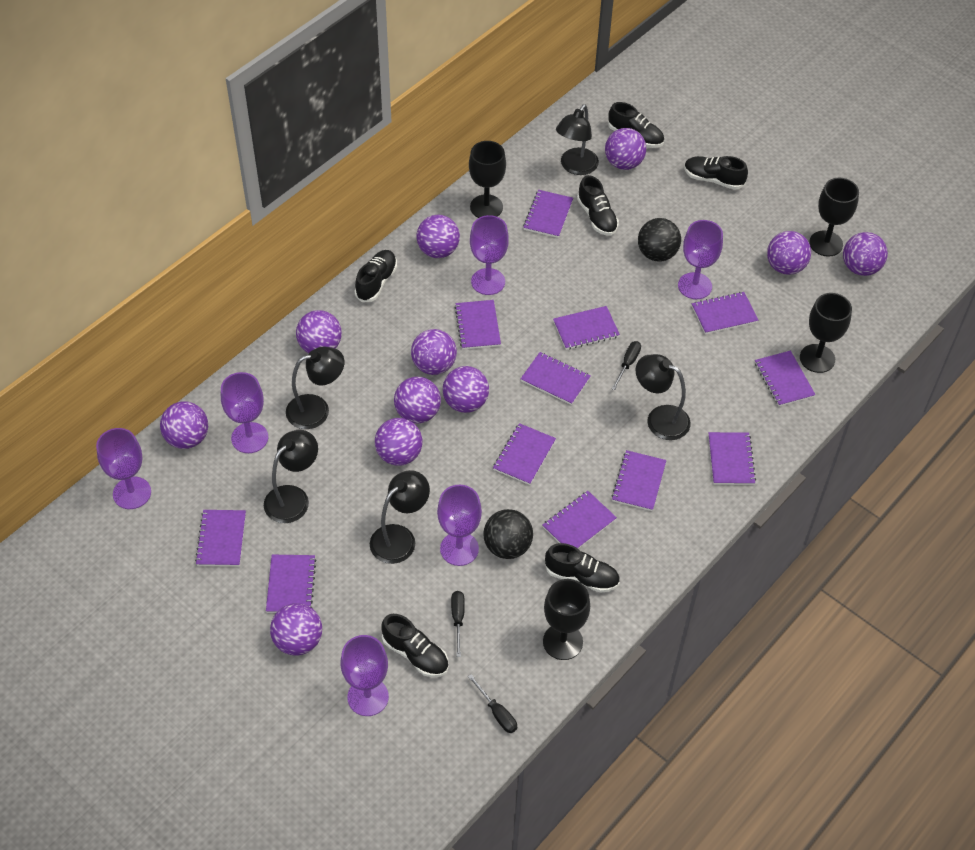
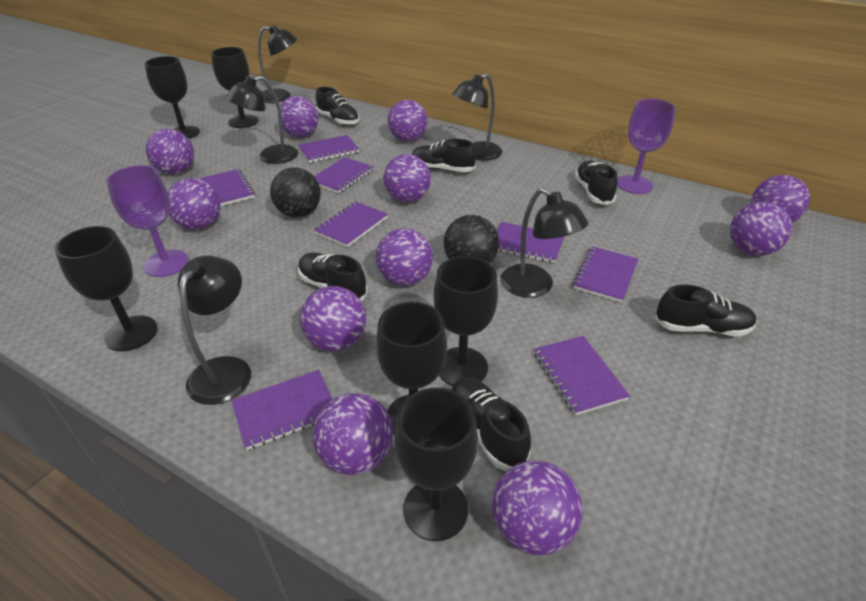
black goblet: 4 -> 6
black screwdriver: 3 -> 0
purple goblet: 6 -> 2
purple notebook: 12 -> 8

